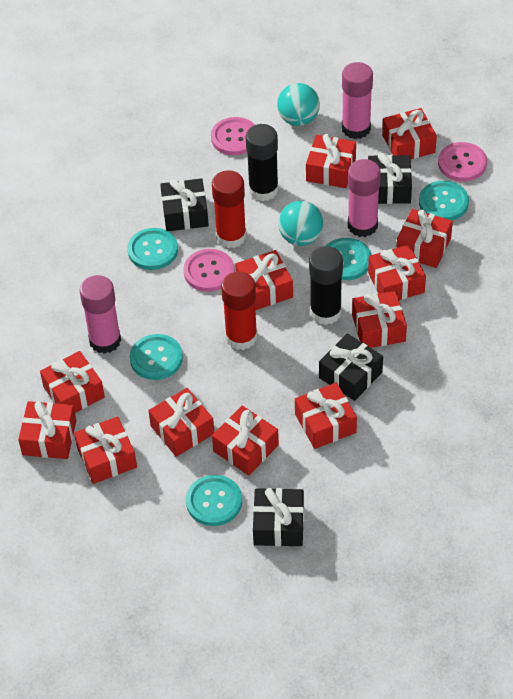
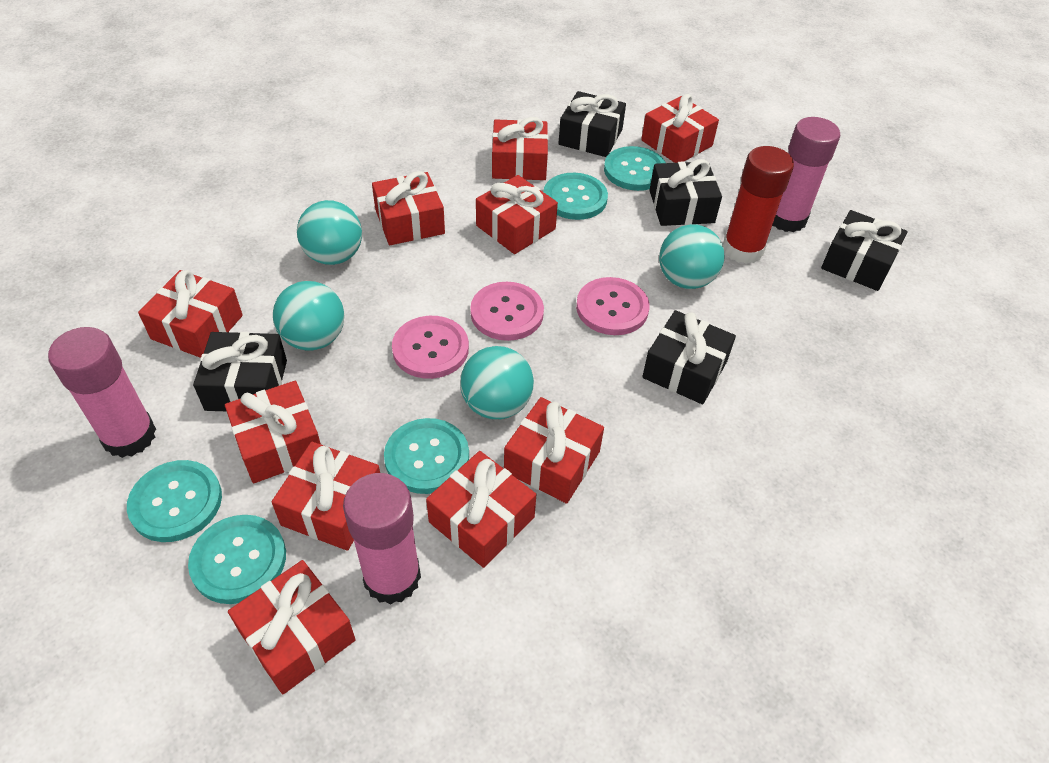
black gift: 4 -> 5
black glue stick: 2 -> 0
red gift: 12 -> 10
red glue stick: 2 -> 1
turquoise ball: 2 -> 4

